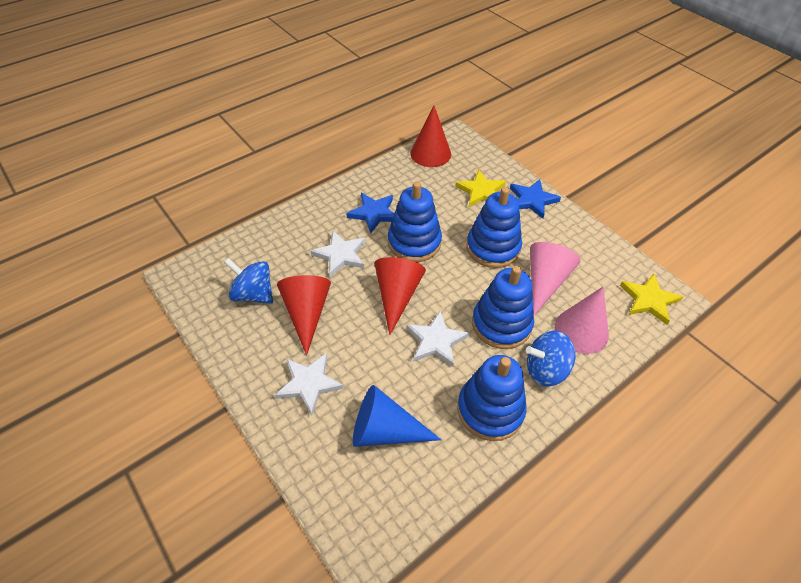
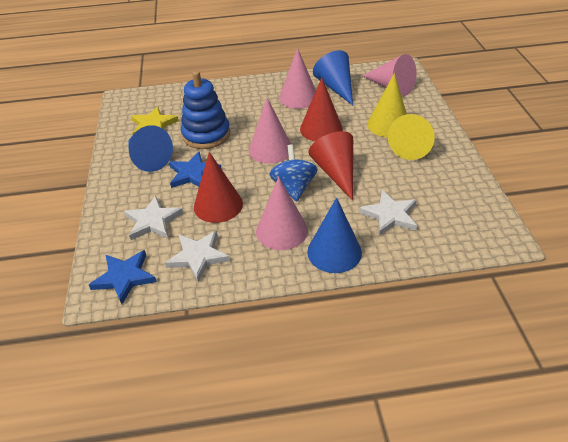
blue cone: 1 -> 3
blue spinning top: 2 -> 1
blue stacking toy: 4 -> 1
pink cone: 2 -> 4
yellow cone: 0 -> 2
yellow star: 2 -> 1

